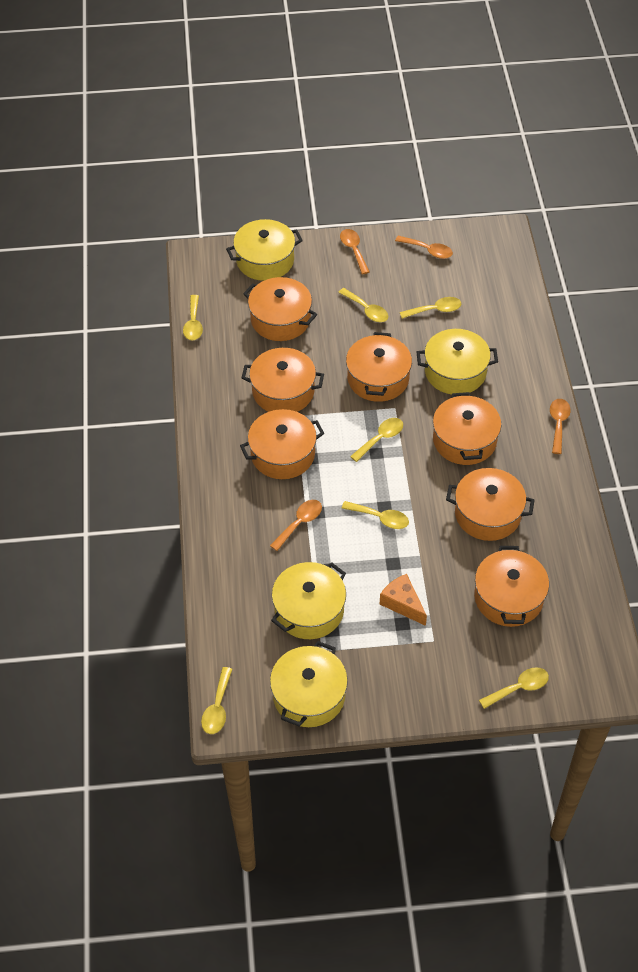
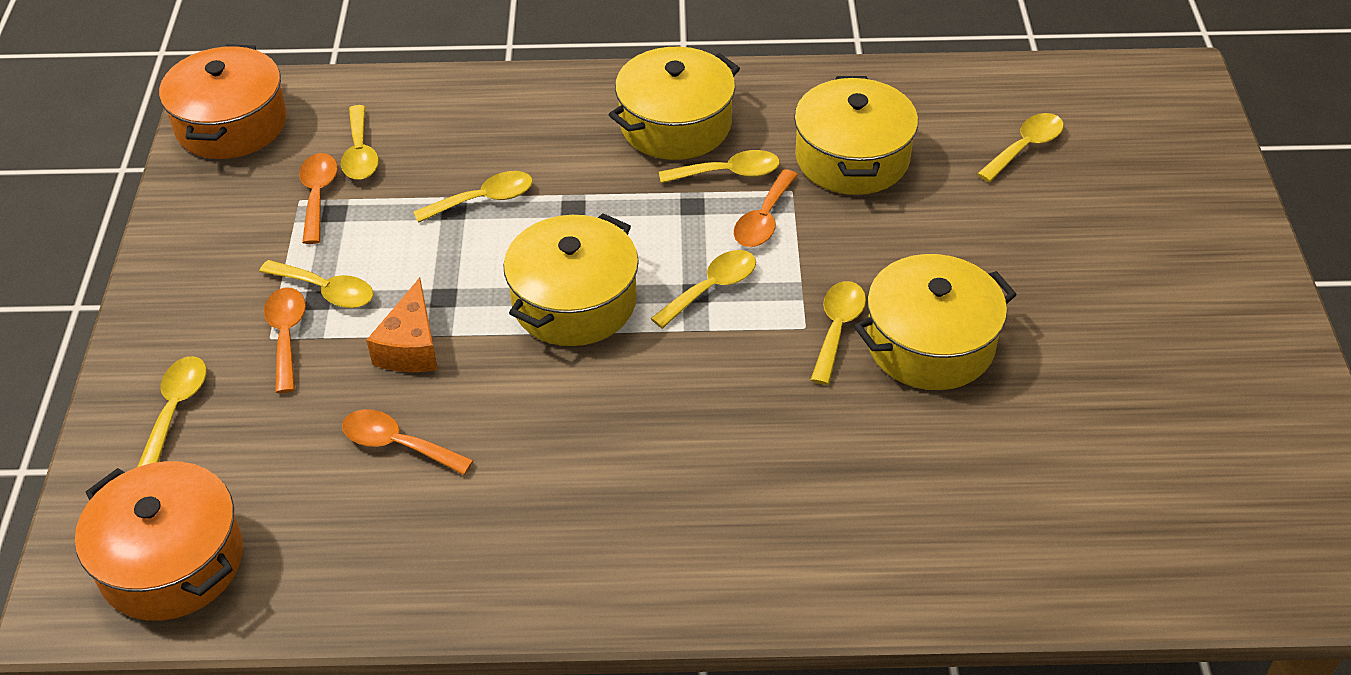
orange pot: 7 -> 2
yellow spoon: 7 -> 8

